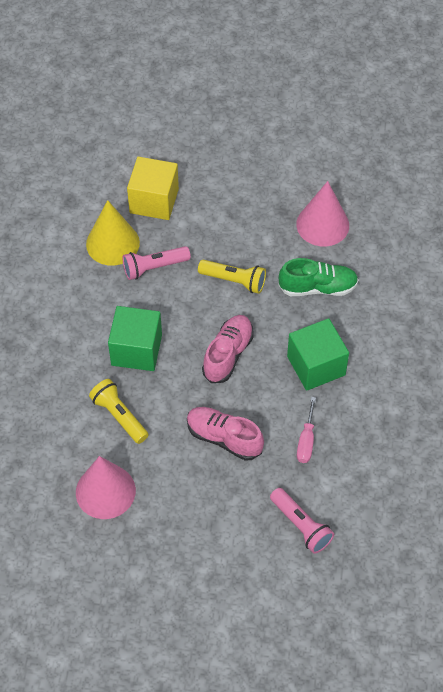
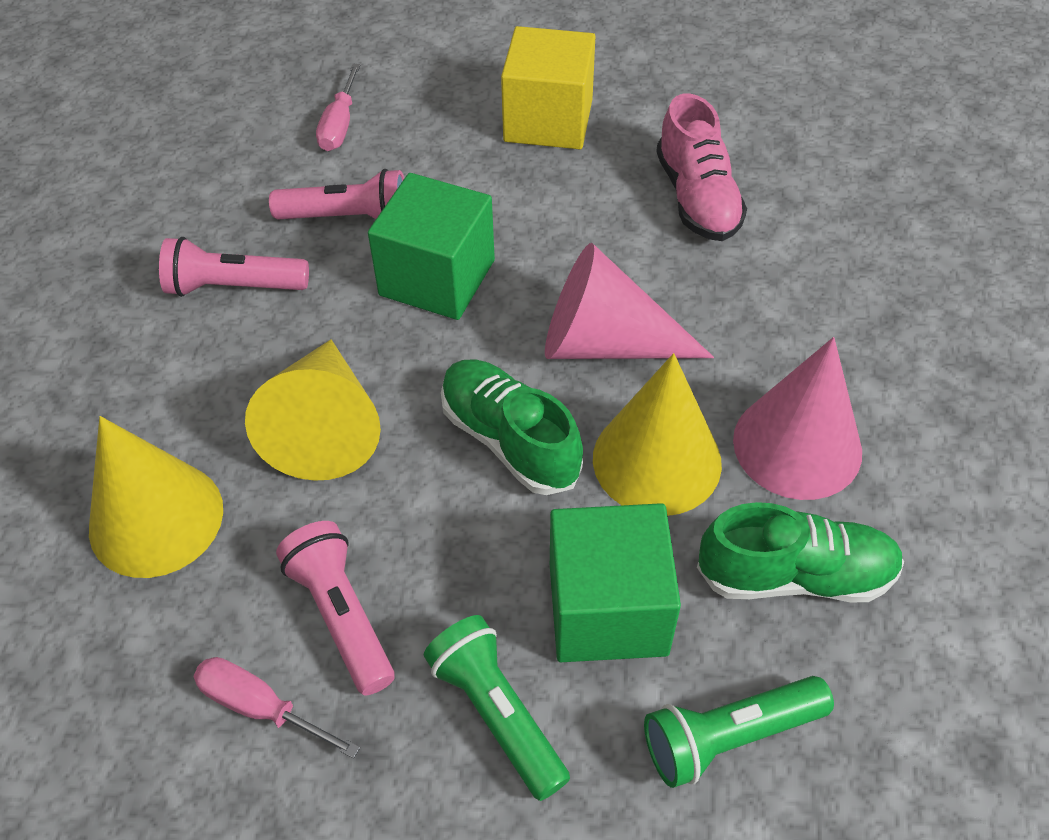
green flashlight: 0 -> 2
green shoe: 1 -> 2
pink flashlight: 2 -> 3
pink screwdriver: 1 -> 2
pink shoe: 2 -> 1
yellow cone: 1 -> 3
yellow flashlight: 2 -> 0

